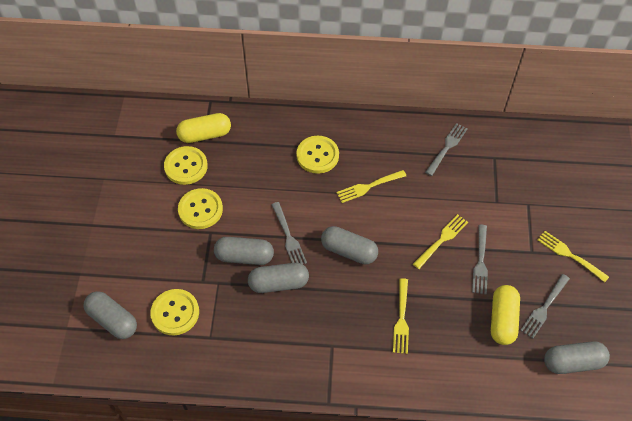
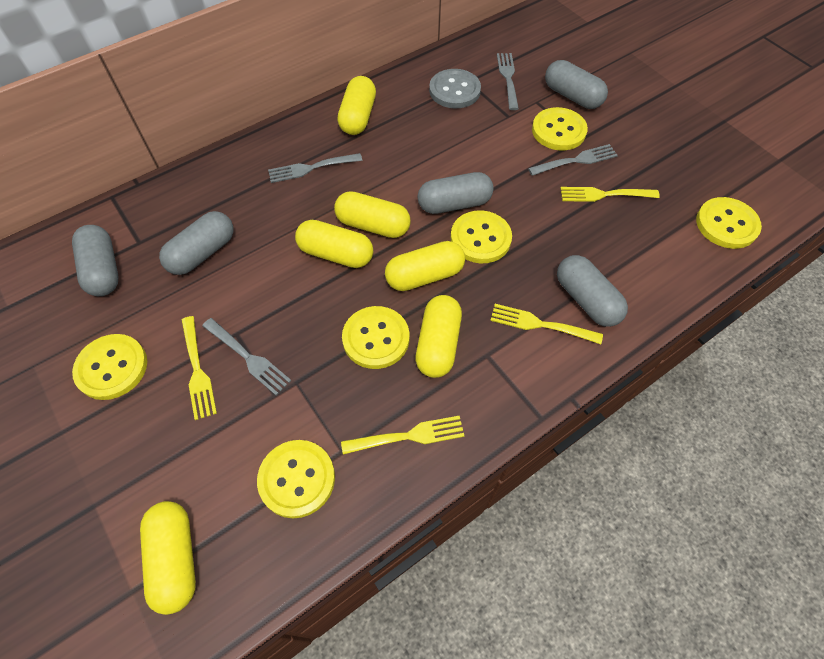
grey button: 0 -> 1
yellow button: 4 -> 6
yellow capsule: 2 -> 6

